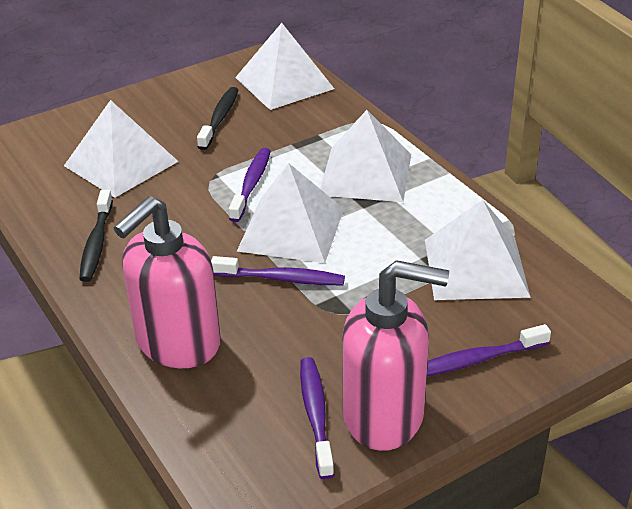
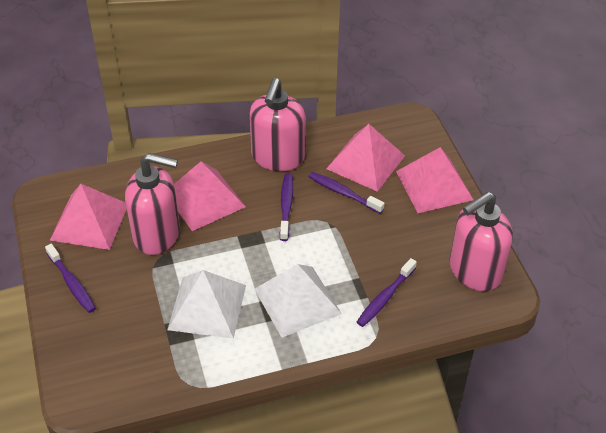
black toothbrush: 2 -> 0
pink pyramid: 0 -> 4
pink soap dispenser: 2 -> 3
white pyramid: 5 -> 2

